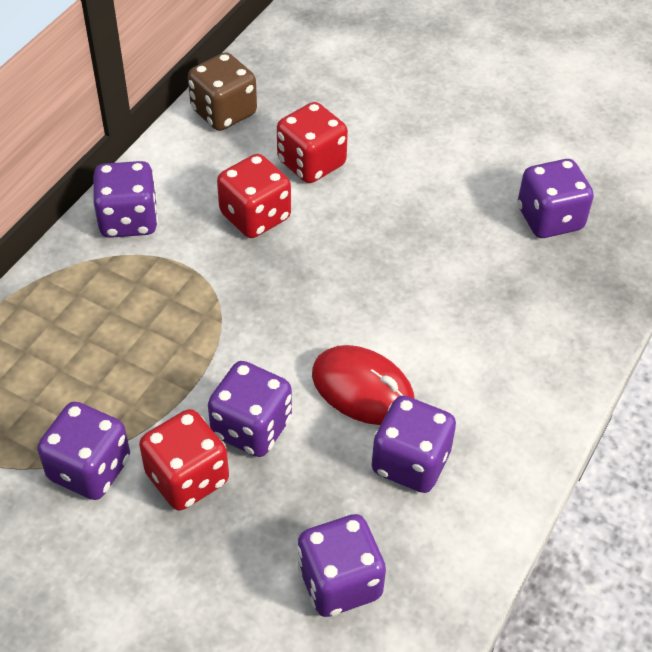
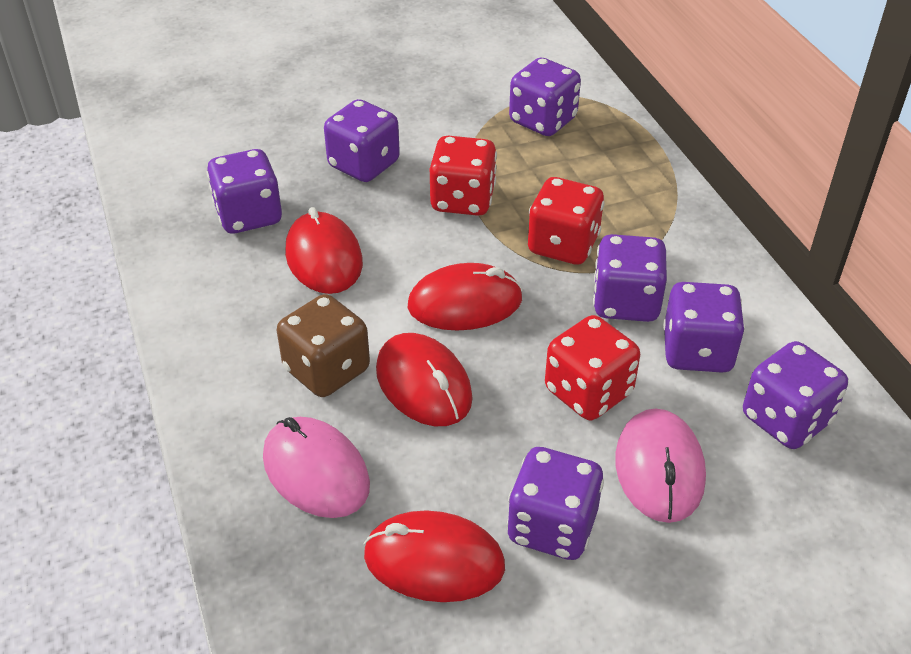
pink mouse: 0 -> 2
purple dice: 6 -> 7
red mouse: 1 -> 4

